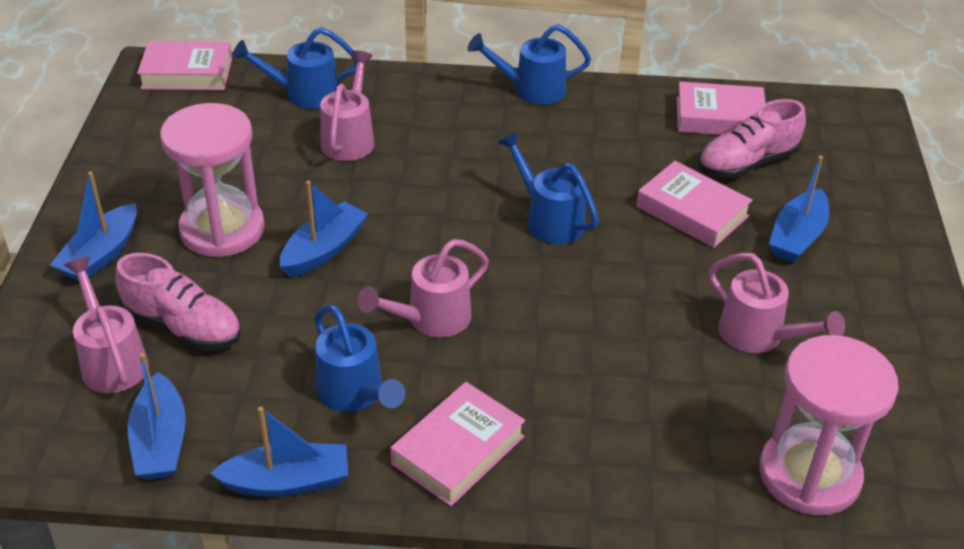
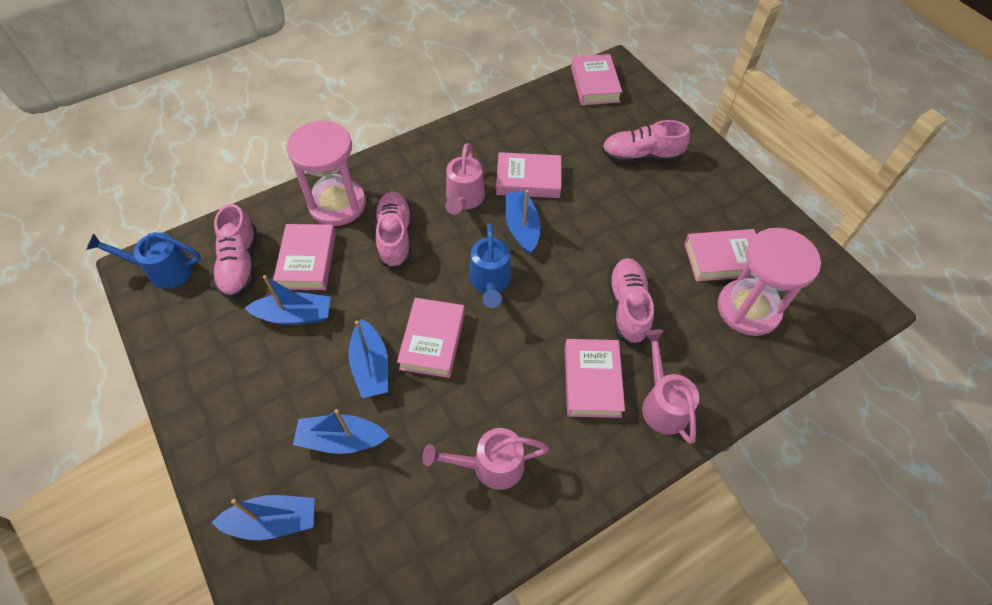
blue watering can: 4 -> 2
pink book: 4 -> 6
pink shoe: 2 -> 4
pink watering can: 4 -> 3

